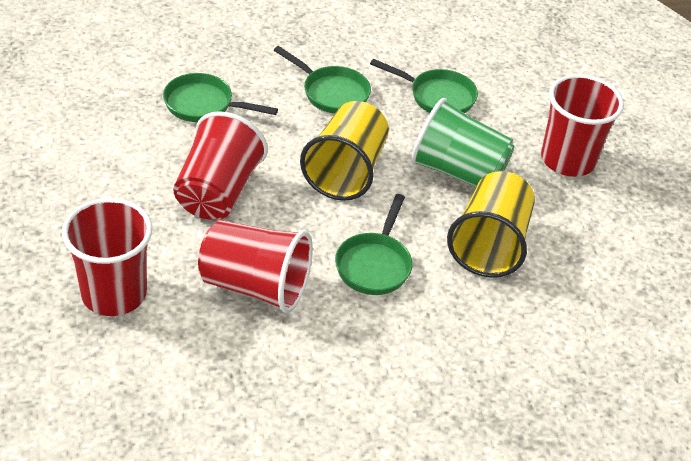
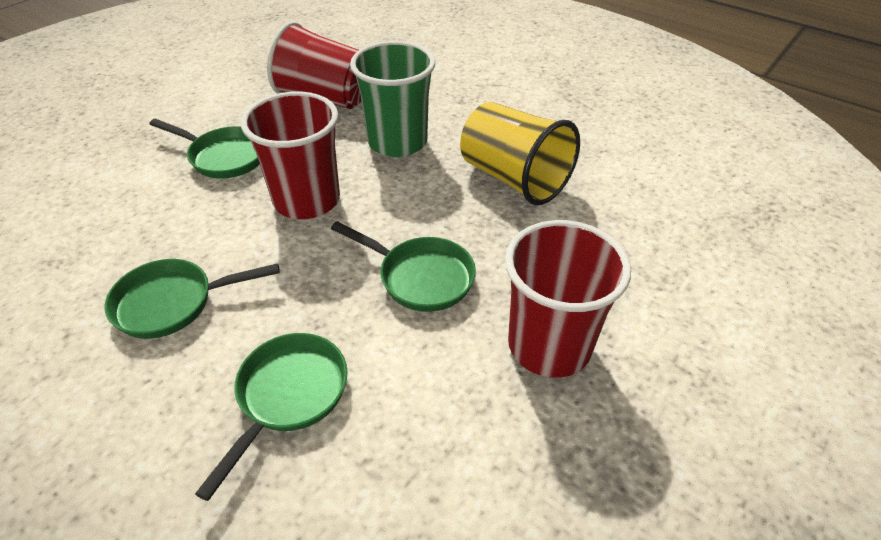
red cup: 4 -> 3
yellow cup: 2 -> 1

